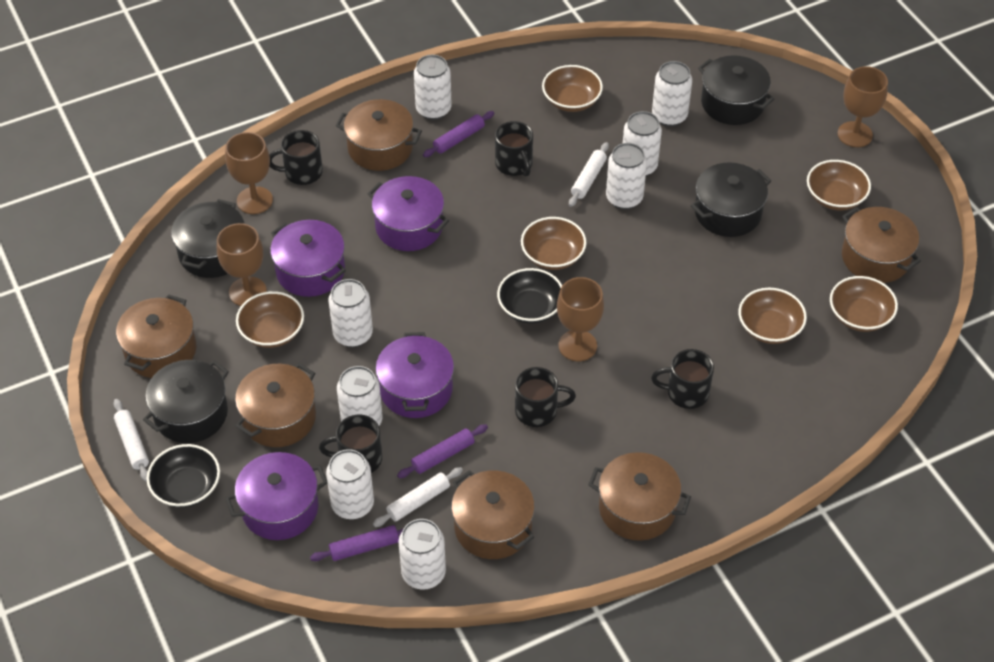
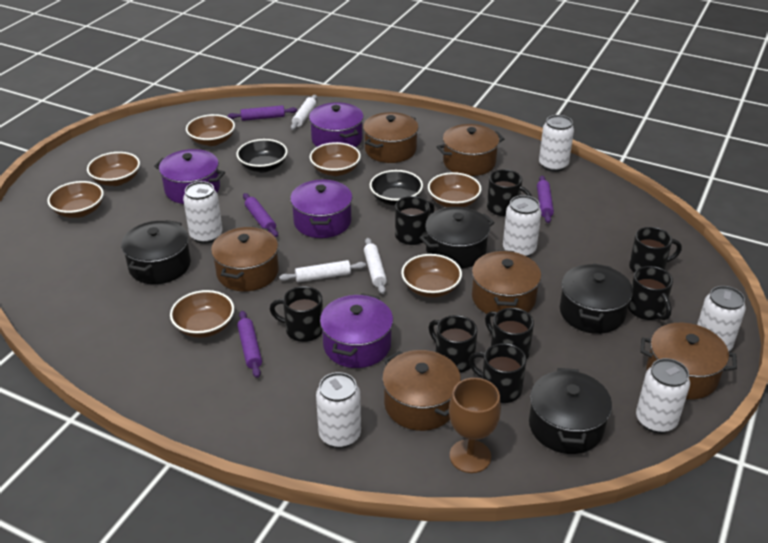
black mug: 5 -> 8
brown bowl: 6 -> 7
brown goblet: 4 -> 1
purple rolling pin: 3 -> 4
white can: 8 -> 6

